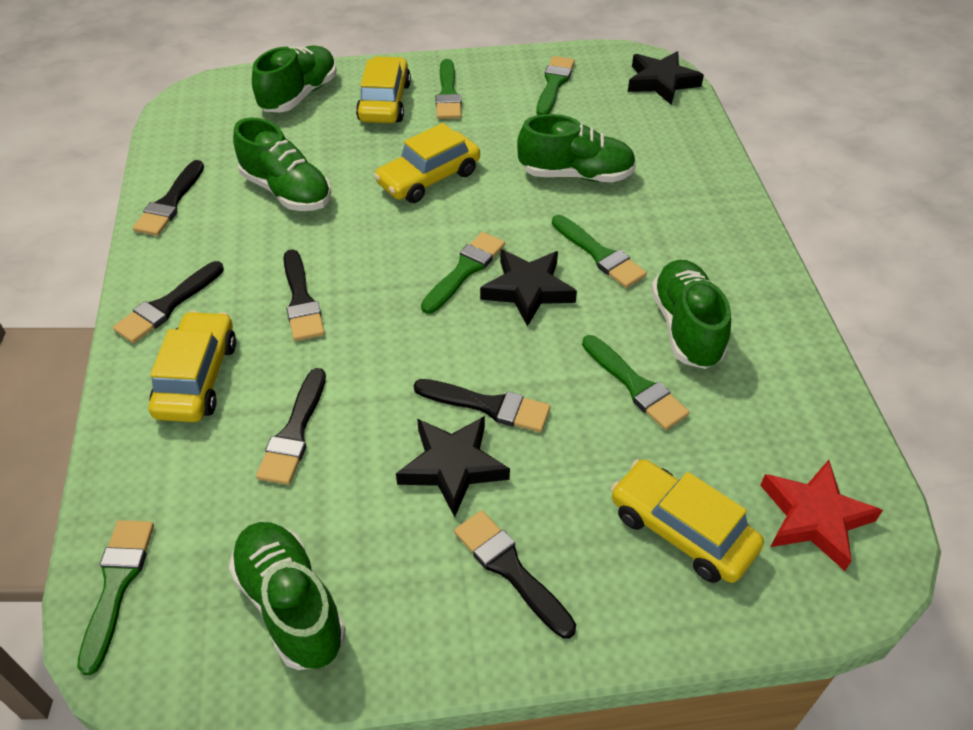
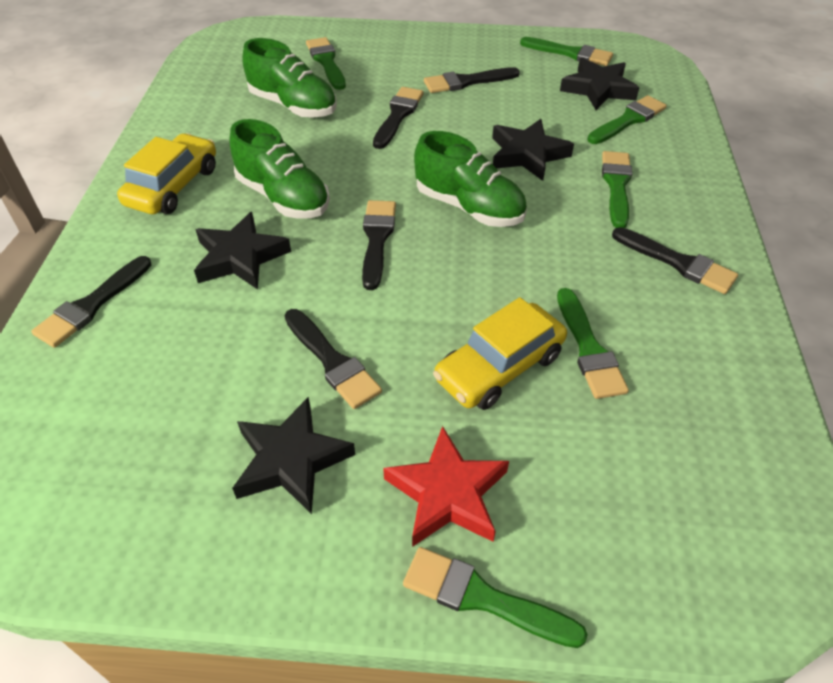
black star: 3 -> 4
green shoe: 5 -> 3
yellow car: 4 -> 2

